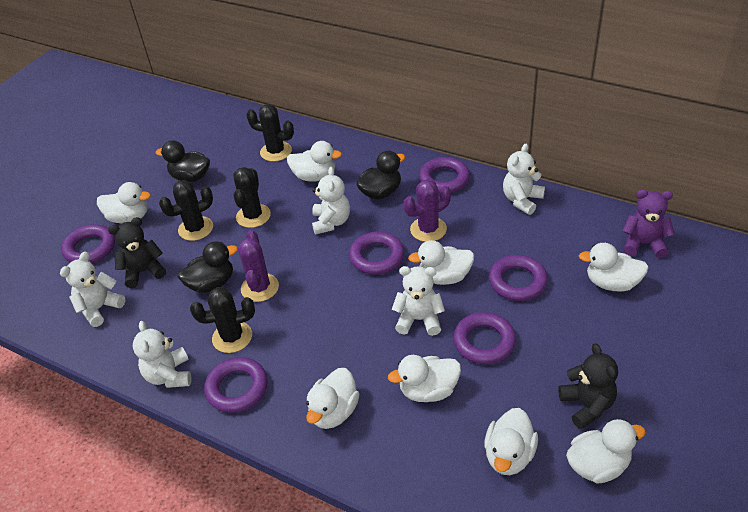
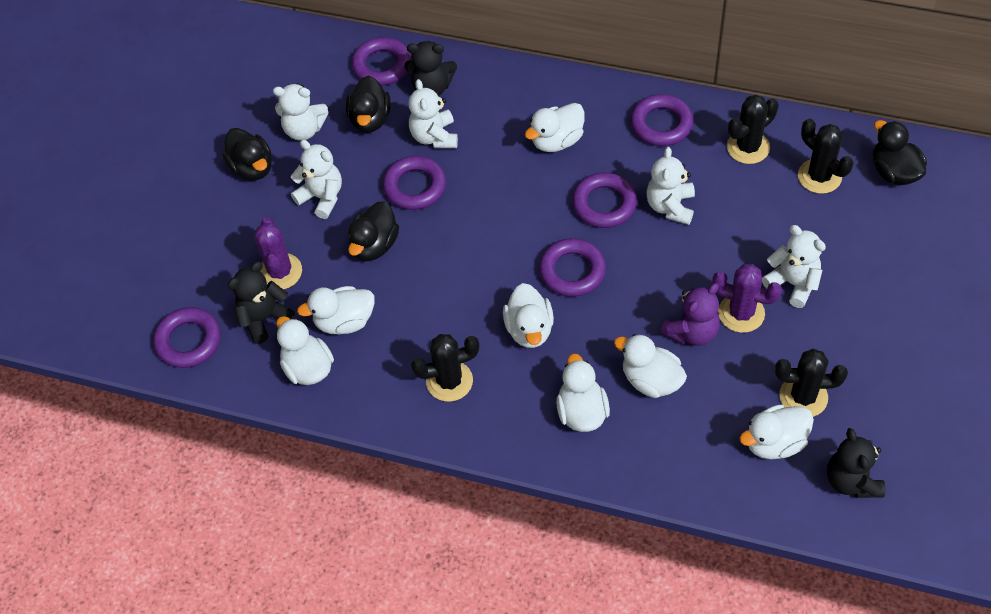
black duck: 3 -> 4
black teddy bear: 2 -> 3
white duck: 8 -> 7

